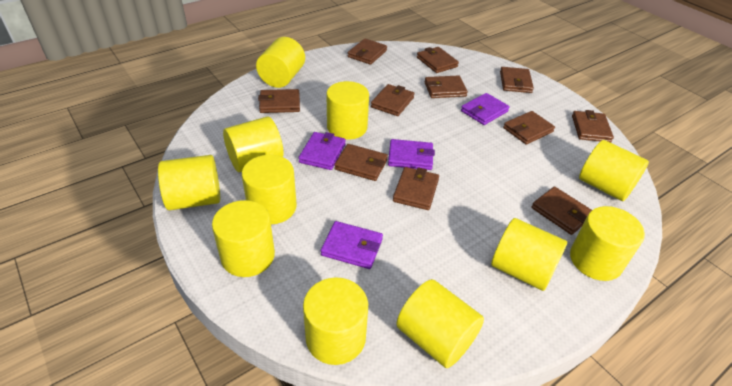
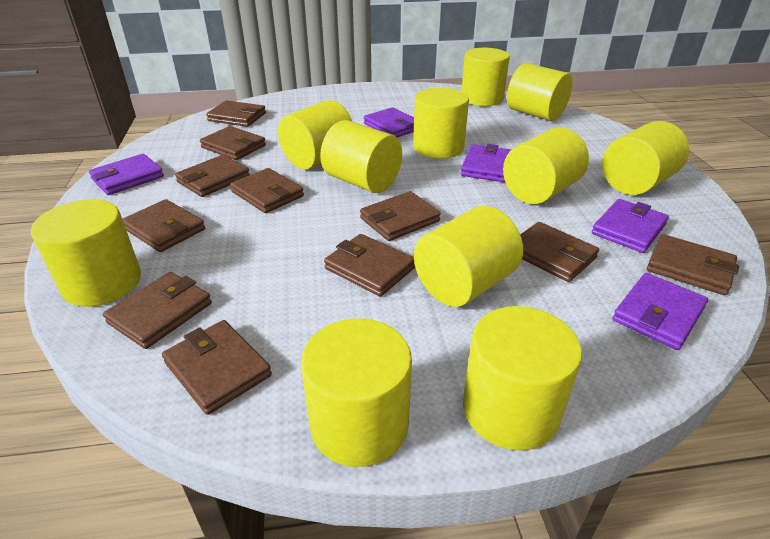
purple wallet: 4 -> 5

